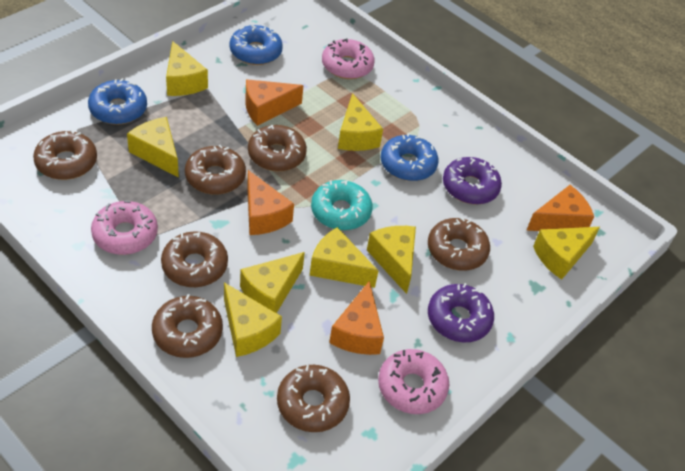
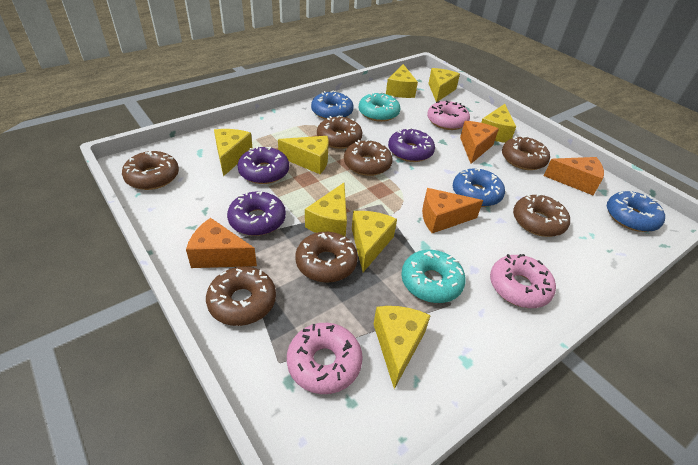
purple donut: 2 -> 3
turquoise donut: 1 -> 2

